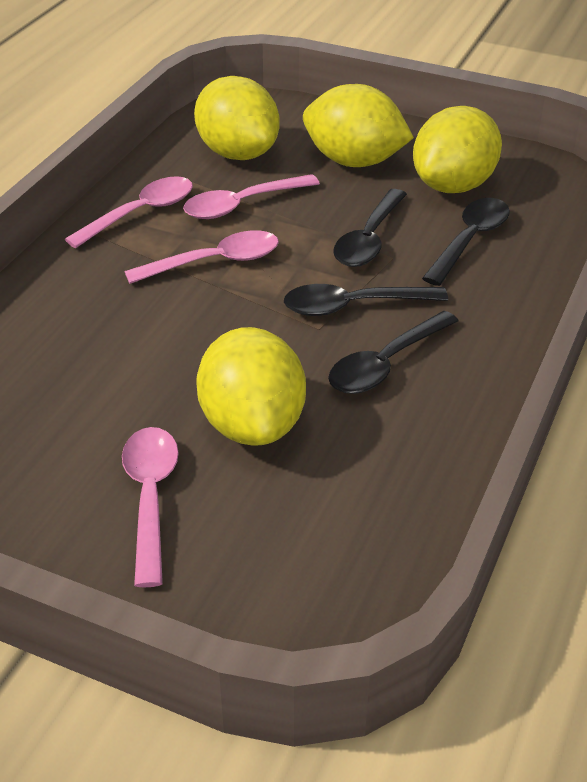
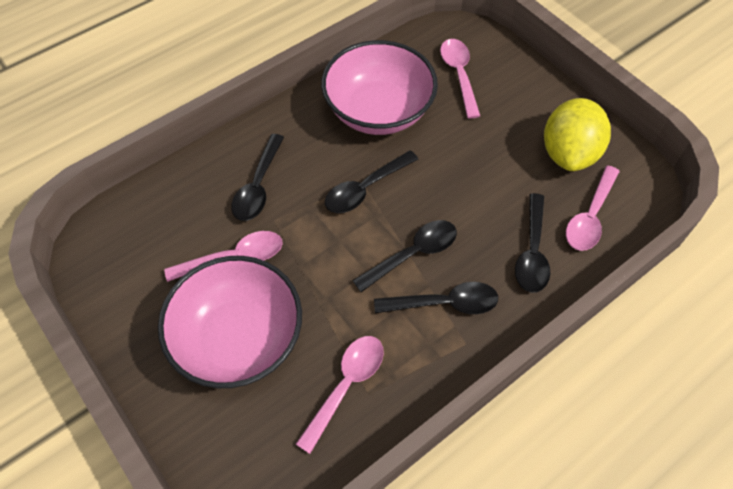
black spoon: 4 -> 5
pink bowl: 0 -> 2
yellow lemon: 4 -> 1

